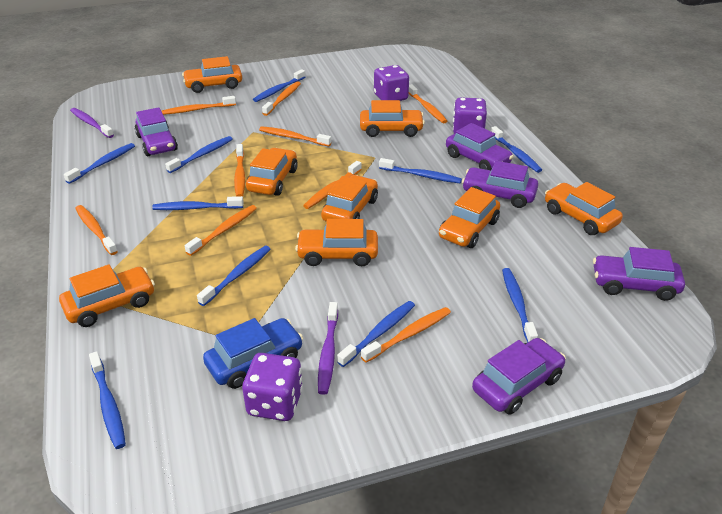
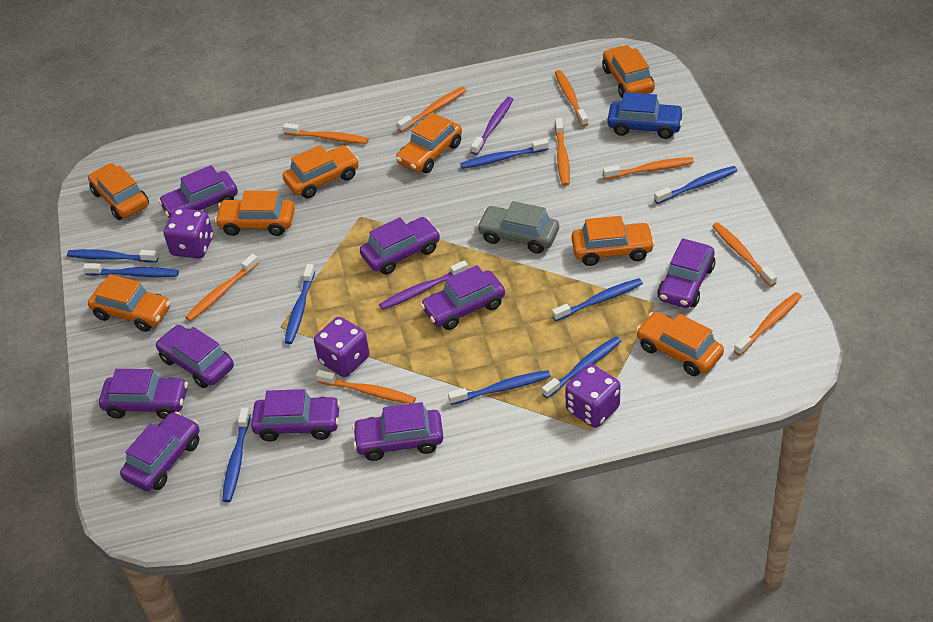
blue toothbrush: 10 -> 9
grey car: 0 -> 1
purple car: 5 -> 9

